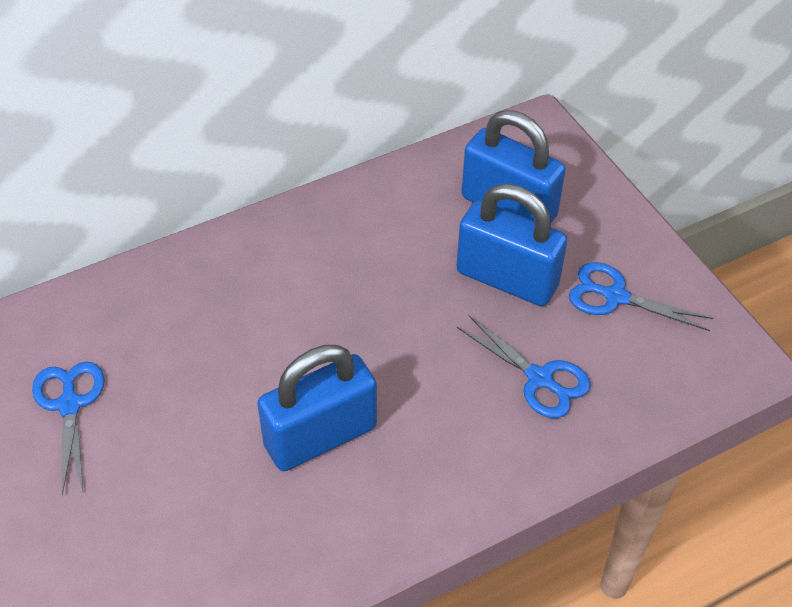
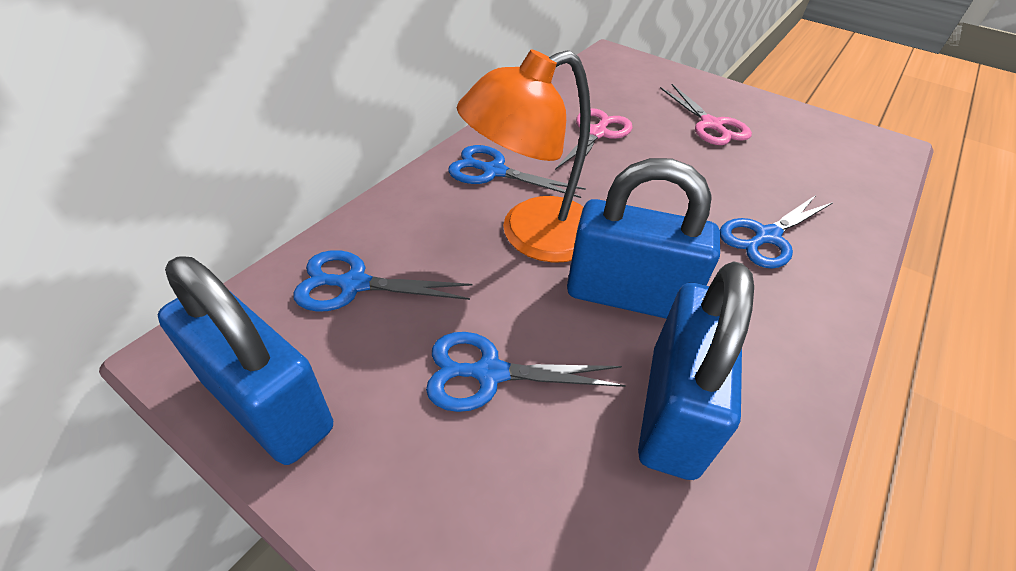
blue scissors: 3 -> 4
orange lamp: 0 -> 1
pink scissors: 0 -> 2

